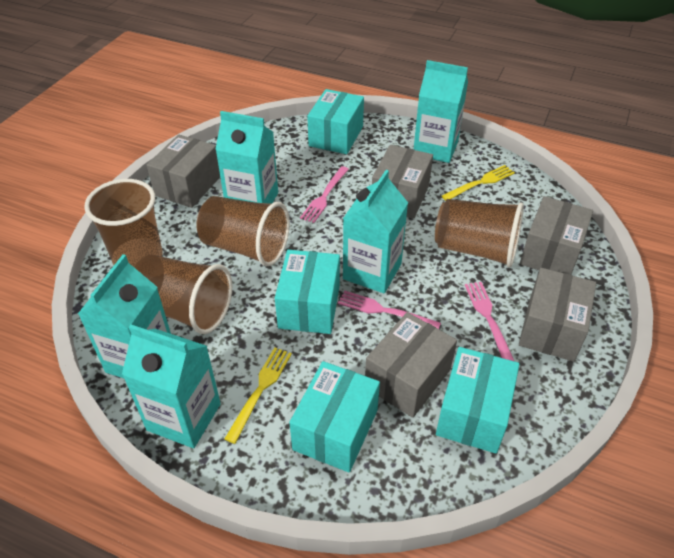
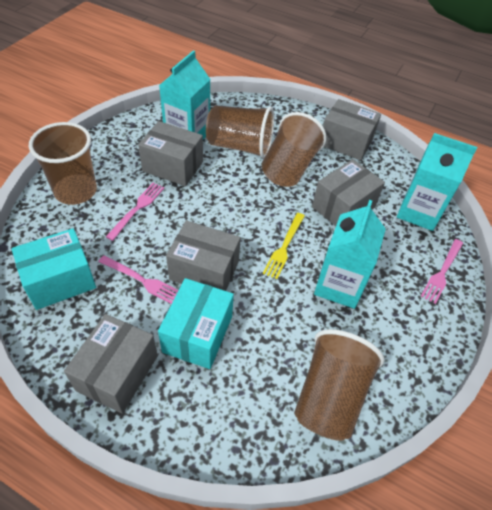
turquoise box: 4 -> 2
turquoise carton: 5 -> 3
yellow fork: 2 -> 1

